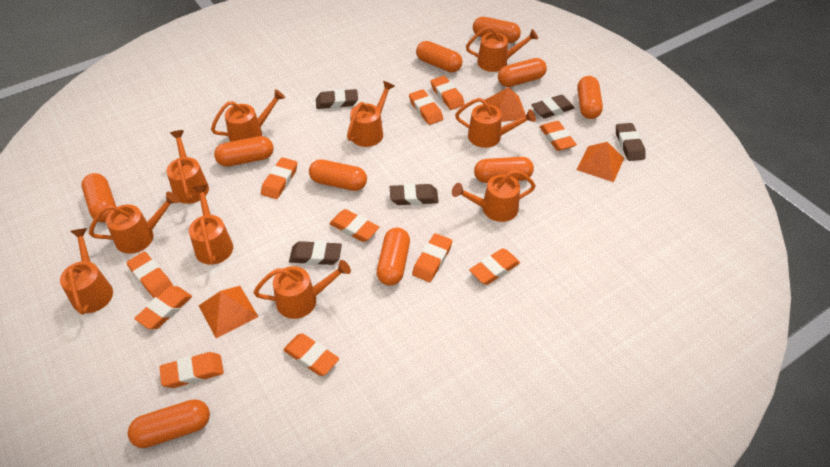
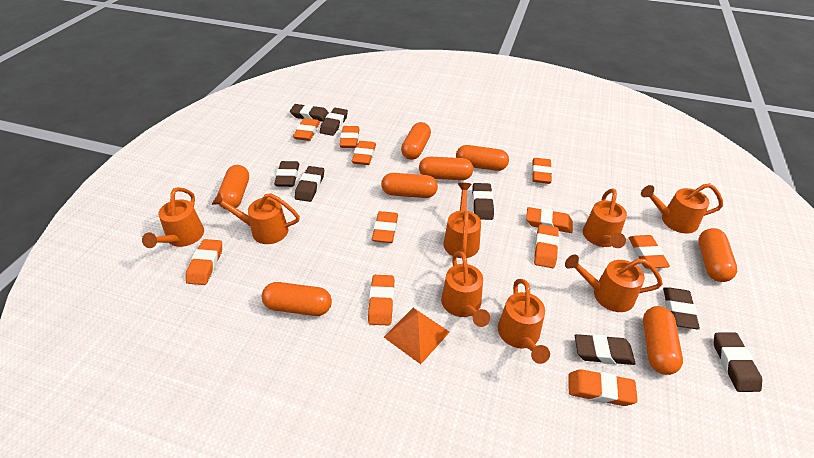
brown eraser: 5 -> 8
orange capsule: 10 -> 8
orange pyramid: 3 -> 1
orange watering can: 10 -> 8

